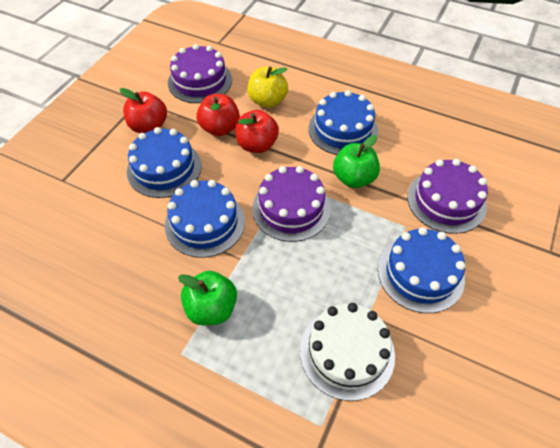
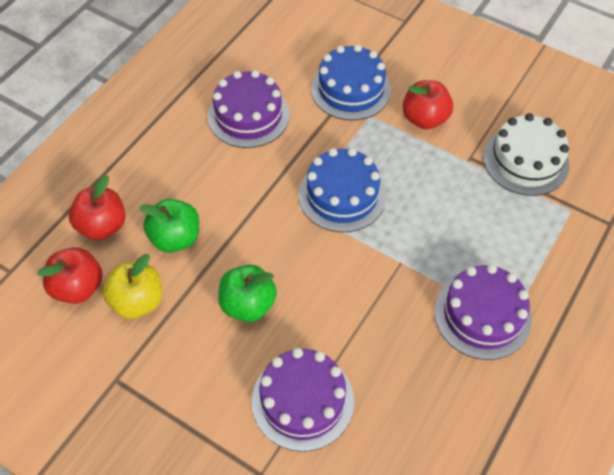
blue cake: 4 -> 2

